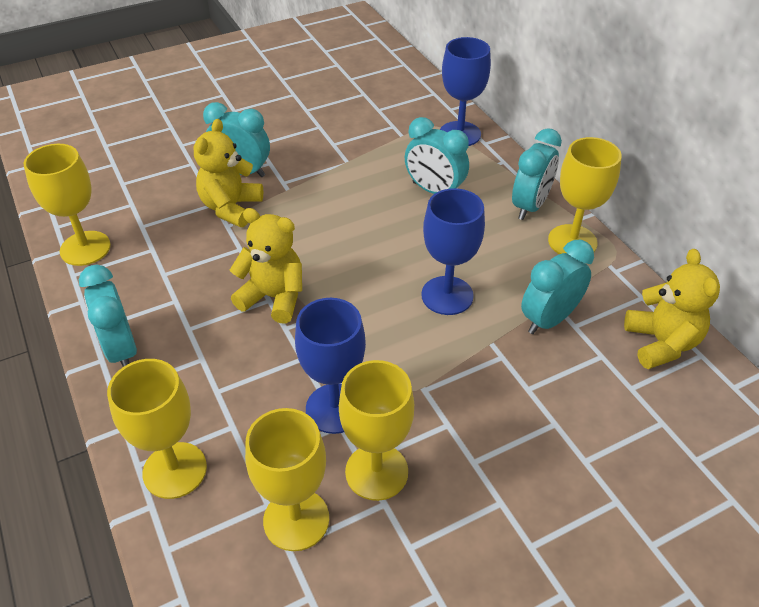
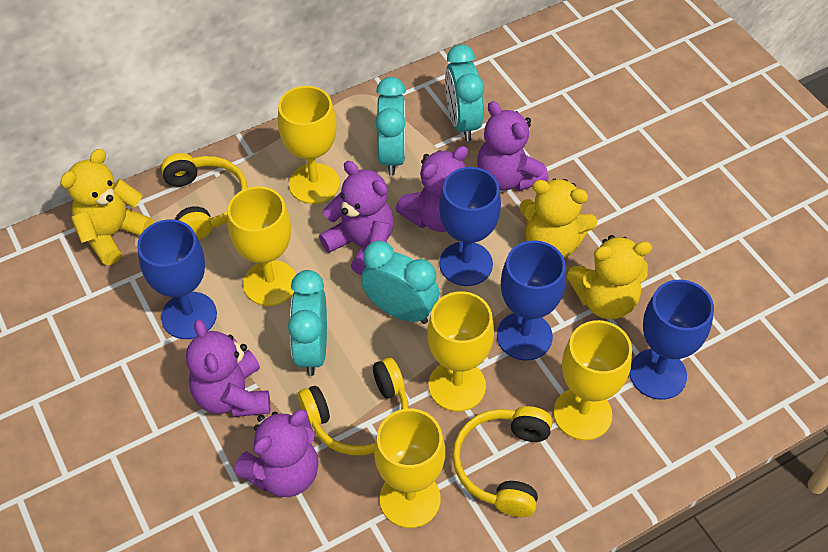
blue goblet: 3 -> 4
purple teddy bear: 0 -> 5
turquoise clock: 5 -> 4
yellow headphones: 0 -> 3

